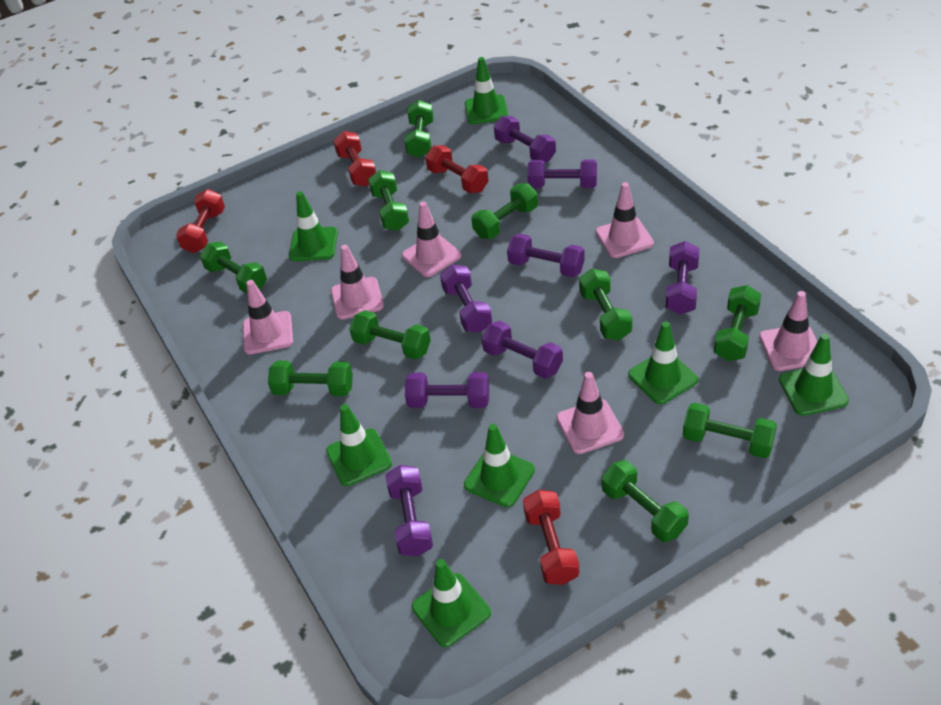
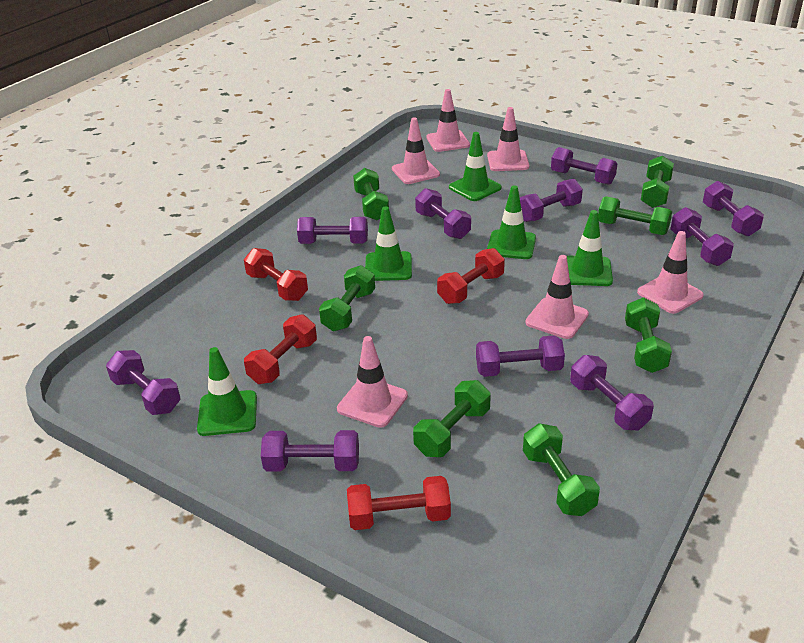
green dumbbell: 10 -> 7
green traffic cone: 7 -> 5
purple dumbbell: 8 -> 10

